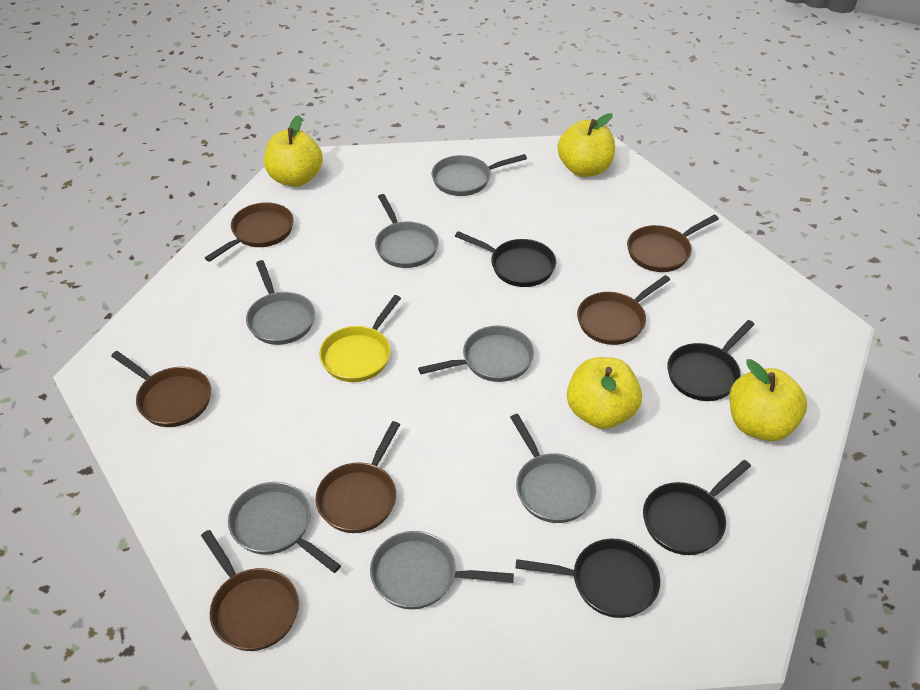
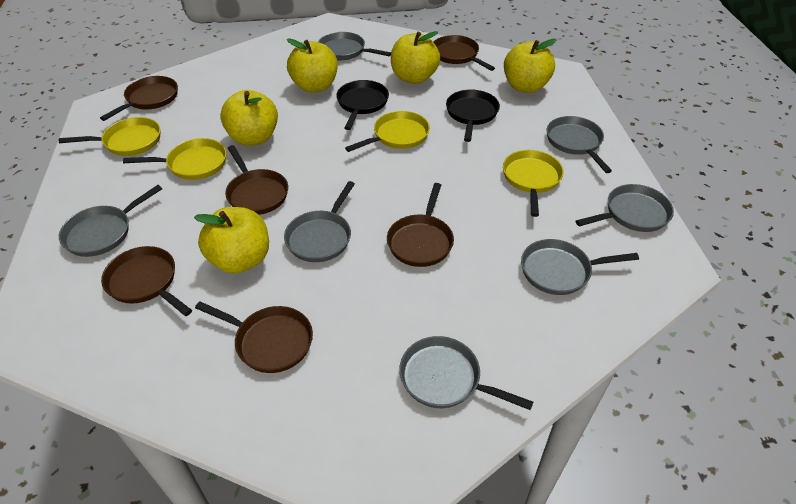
black pan: 4 -> 2
yellow apple: 4 -> 5
yellow pan: 1 -> 4

